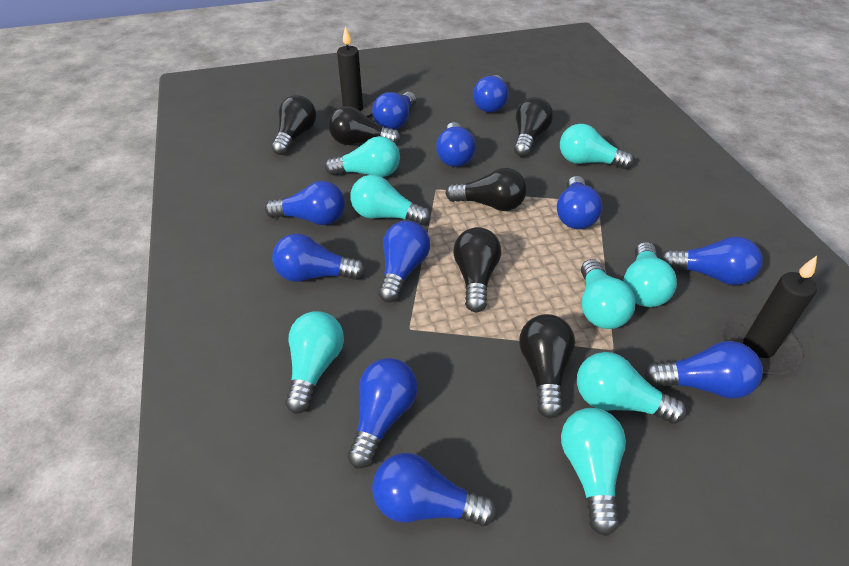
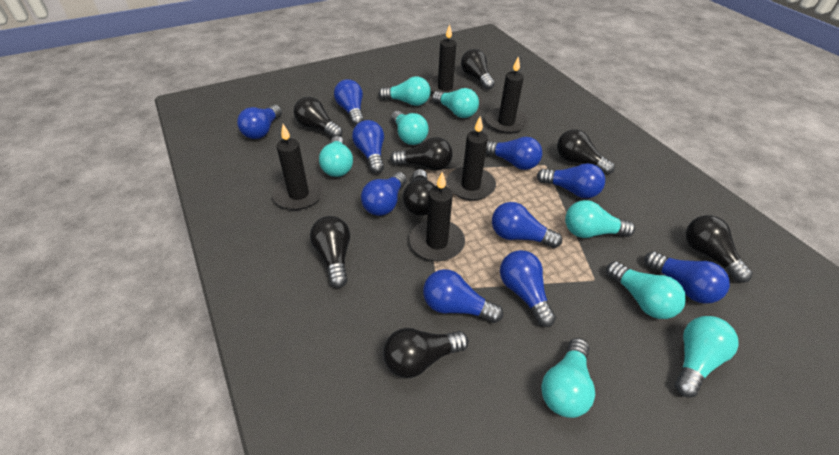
black candle: 2 -> 5
black light bulb: 6 -> 8
blue light bulb: 11 -> 10

